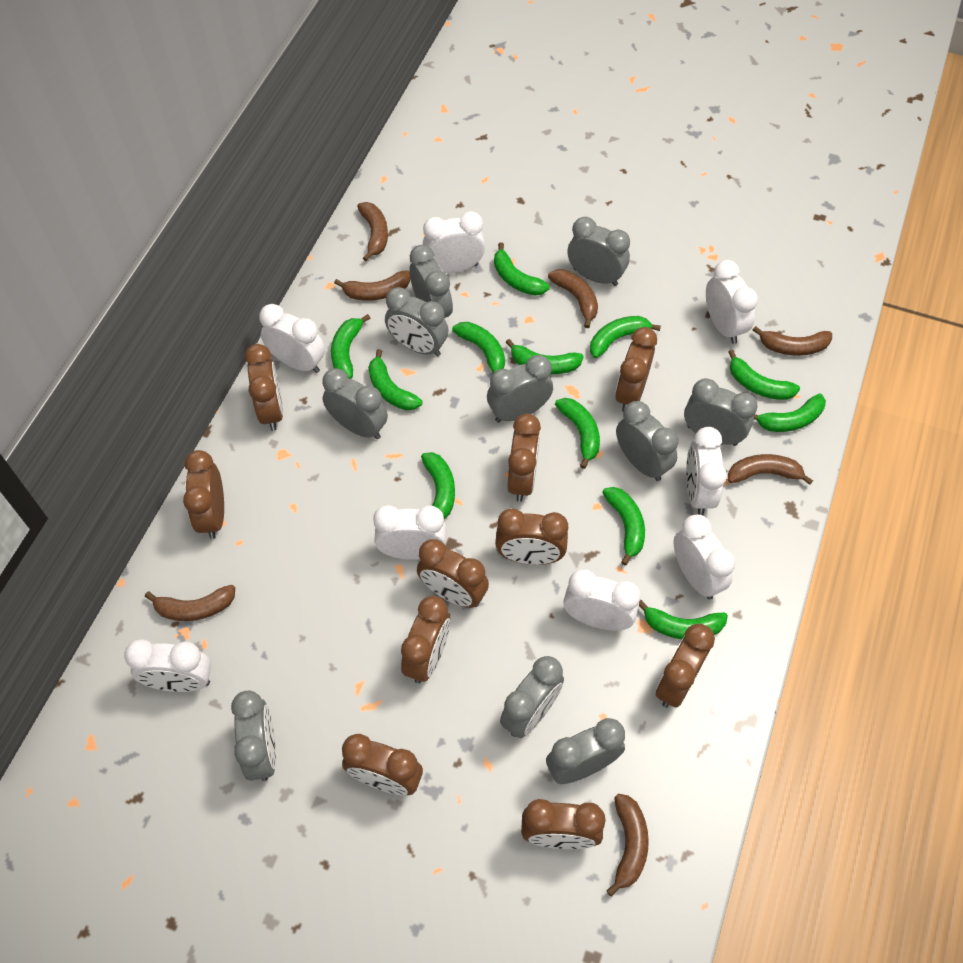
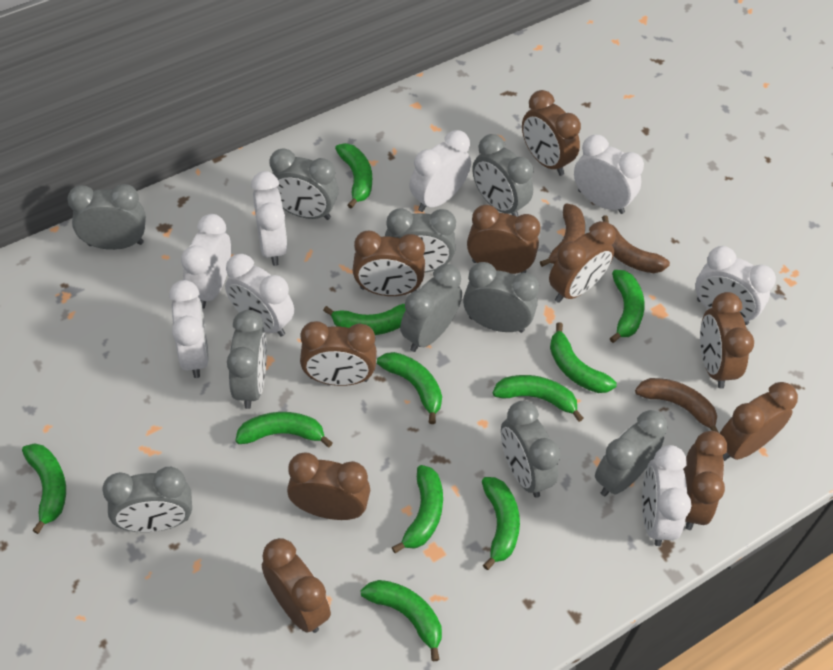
brown banana: 7 -> 3
green banana: 12 -> 11

